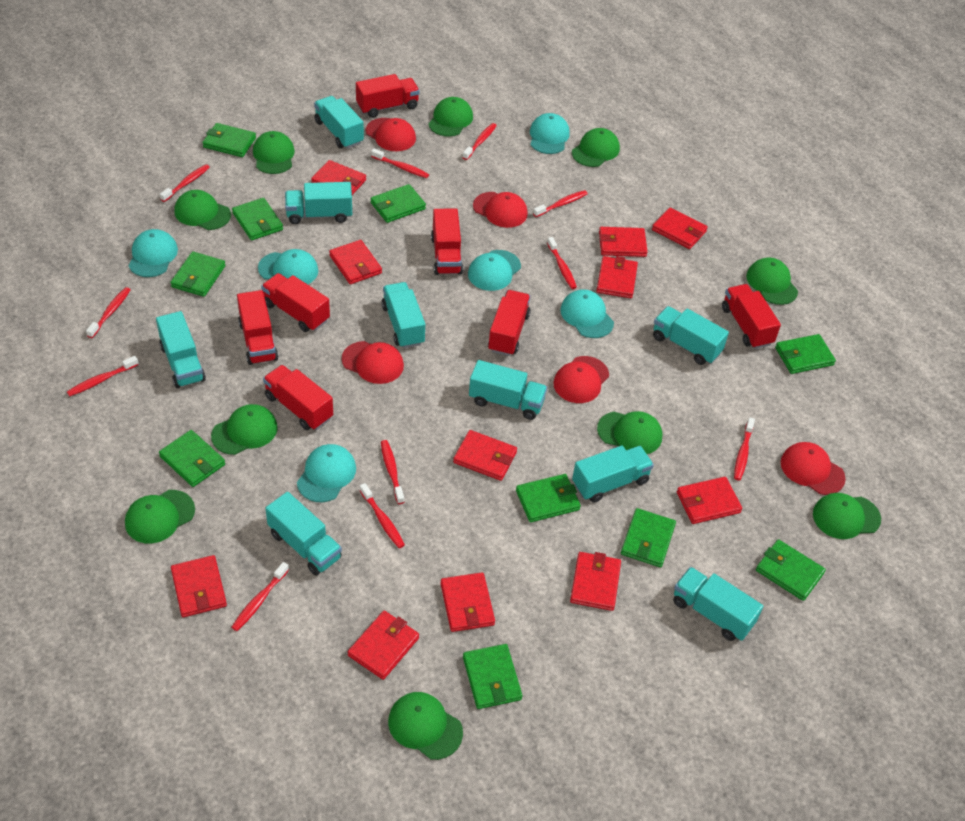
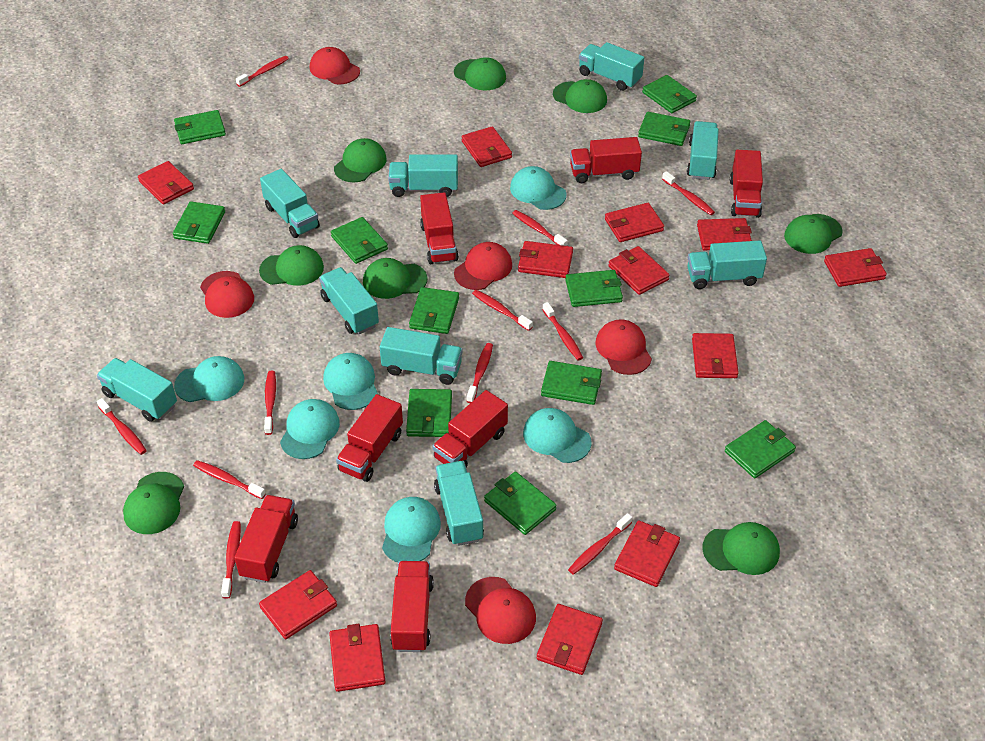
green cap: 10 -> 8
green wallet: 10 -> 11
red wallet: 11 -> 12

